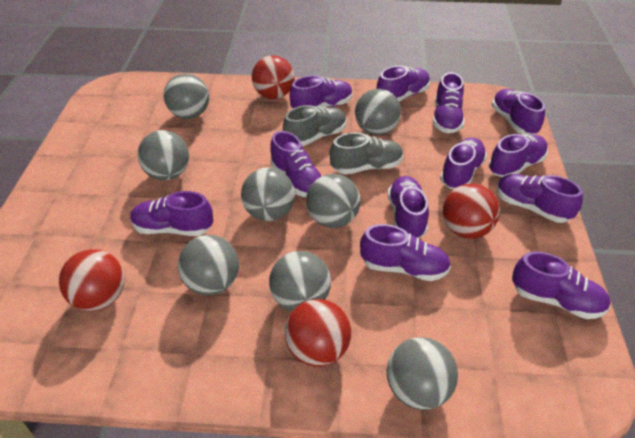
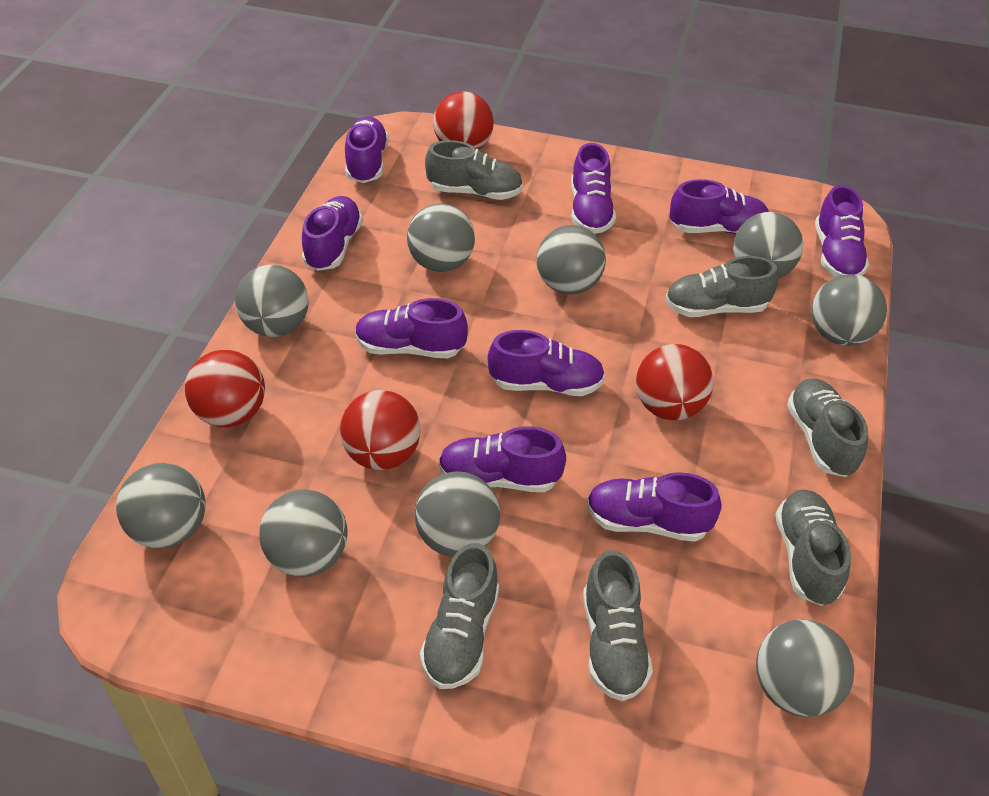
grey ball: 8 -> 9
grey shoe: 2 -> 6
purple shoe: 12 -> 9

